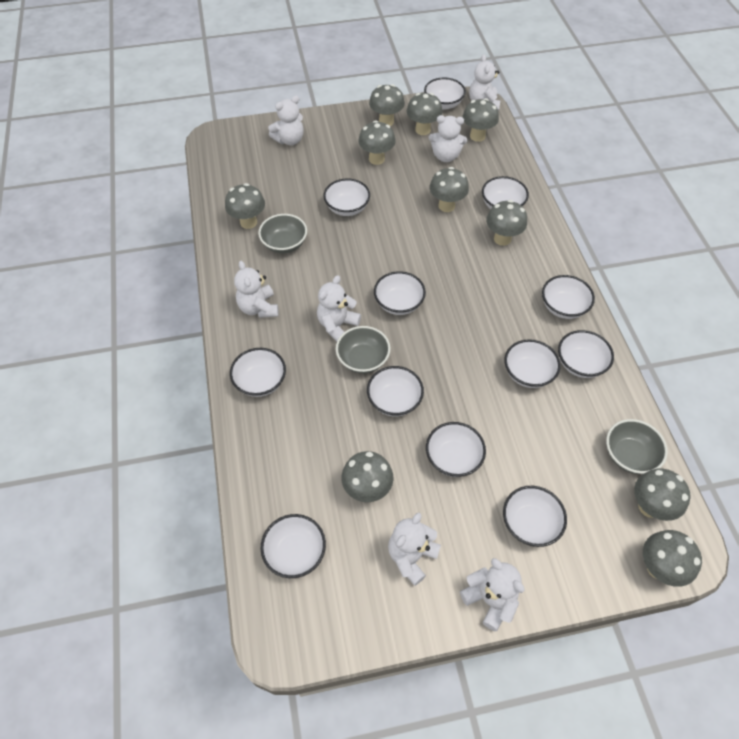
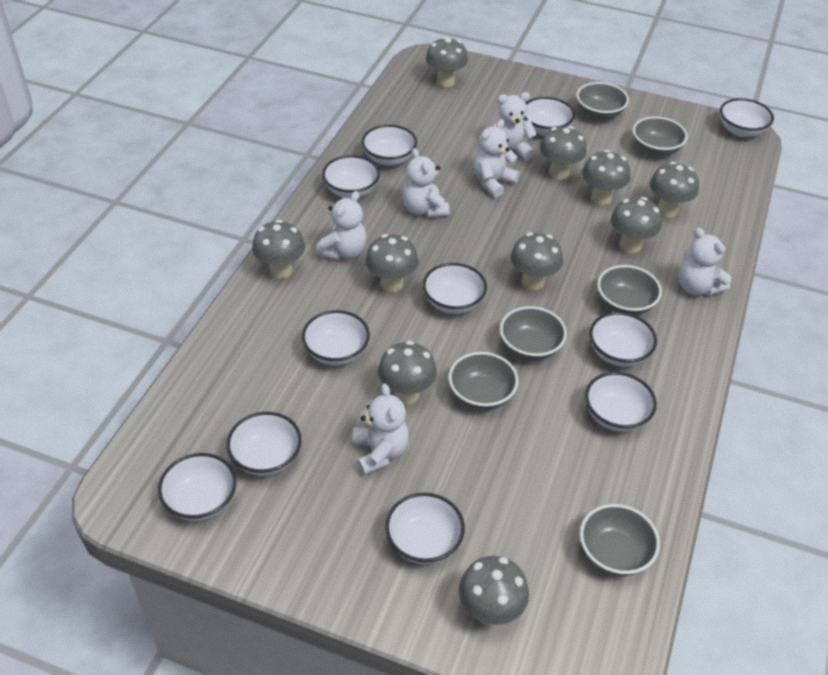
grey bowl: 3 -> 6
white bowl: 12 -> 11
white teddy bear: 7 -> 6

